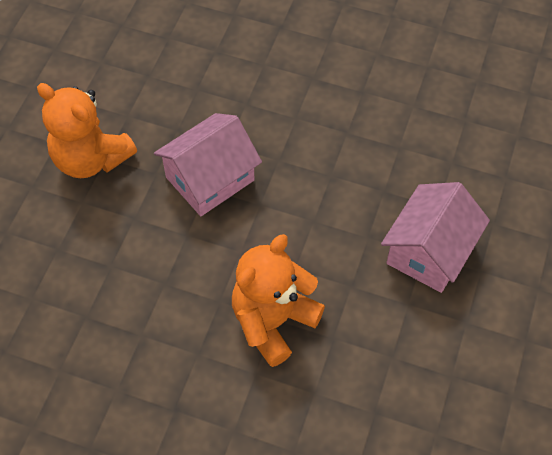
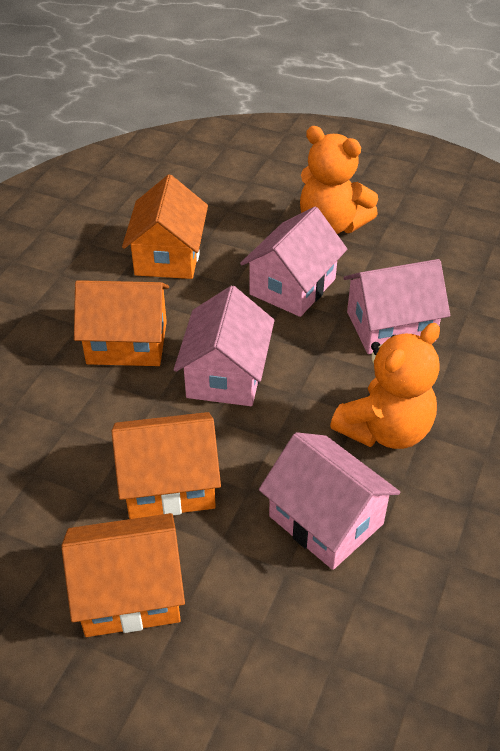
orange house: 0 -> 4
pink house: 2 -> 4

